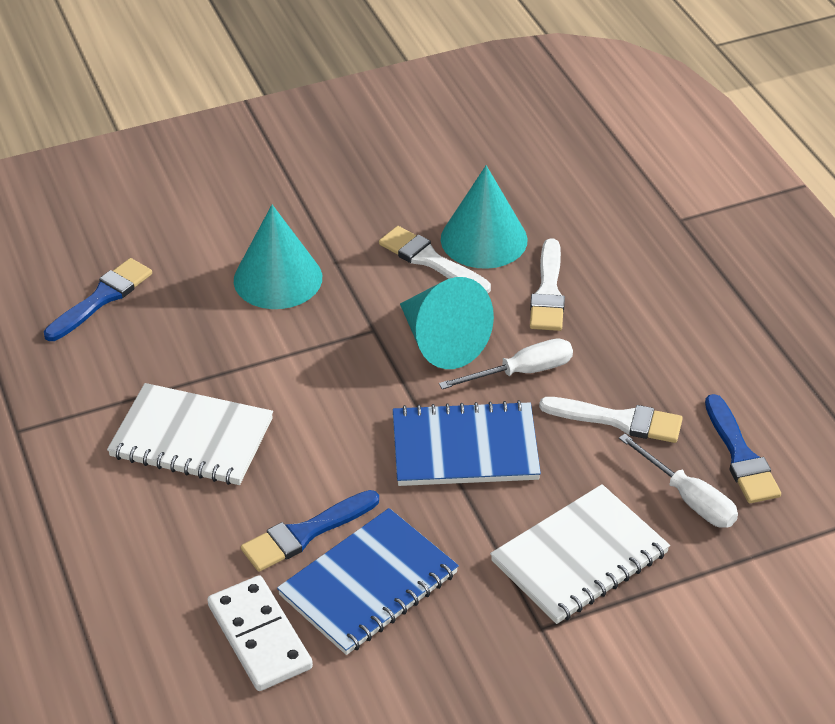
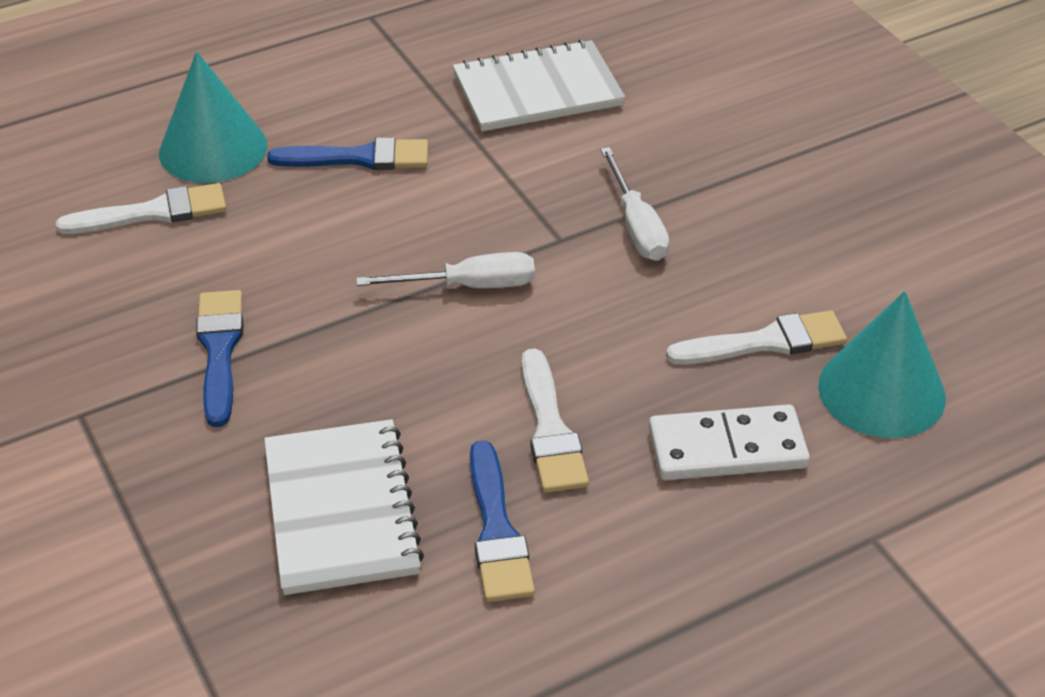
blue notebook: 2 -> 0
turquoise cone: 3 -> 2

